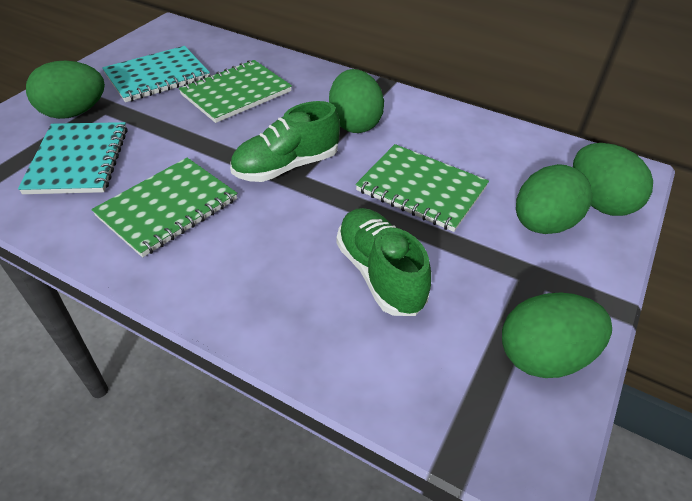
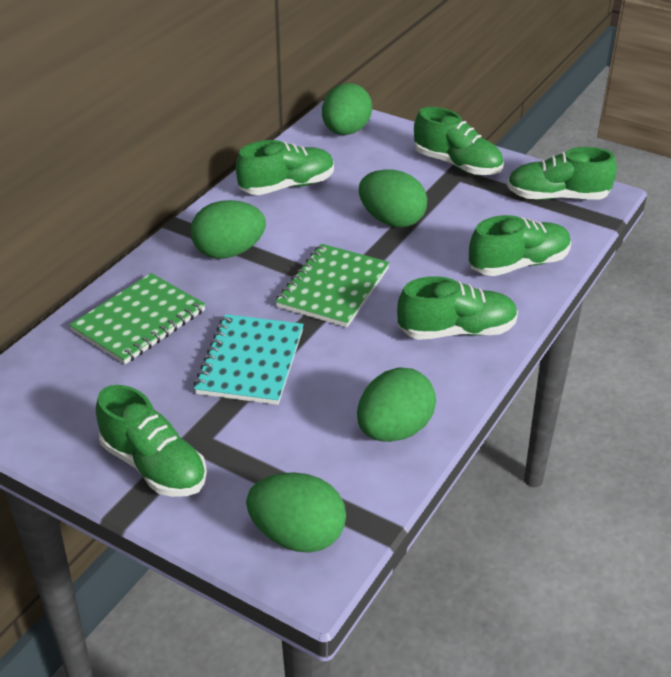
green notebook: 3 -> 2
green shoe: 2 -> 6
turquoise notebook: 2 -> 1

